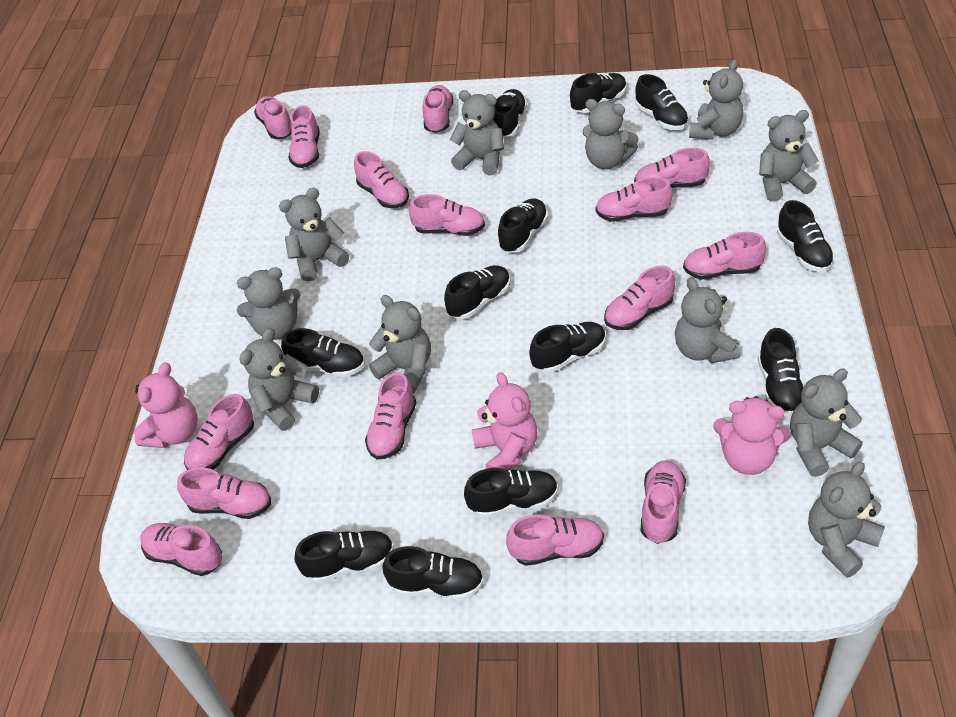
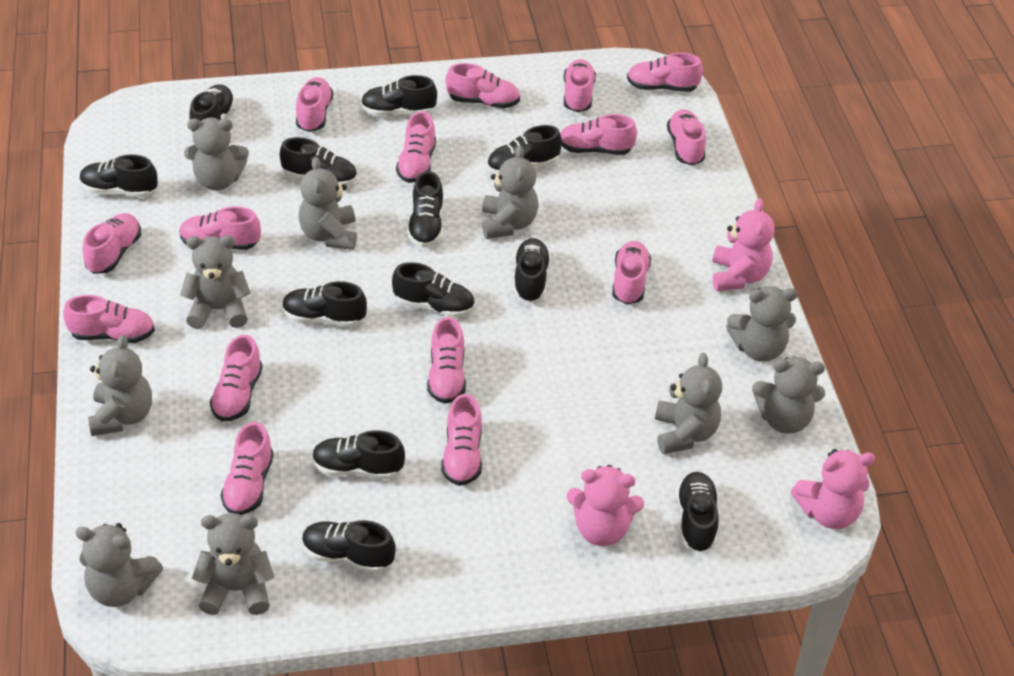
grey teddy bear: 11 -> 10

